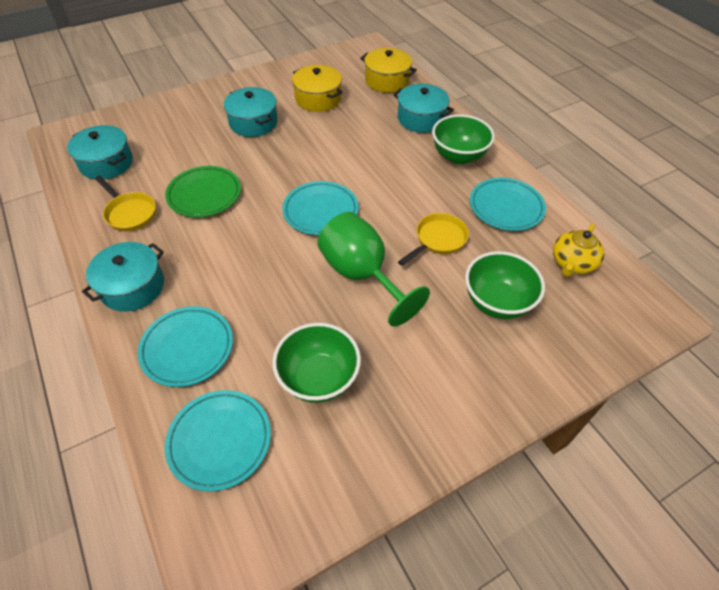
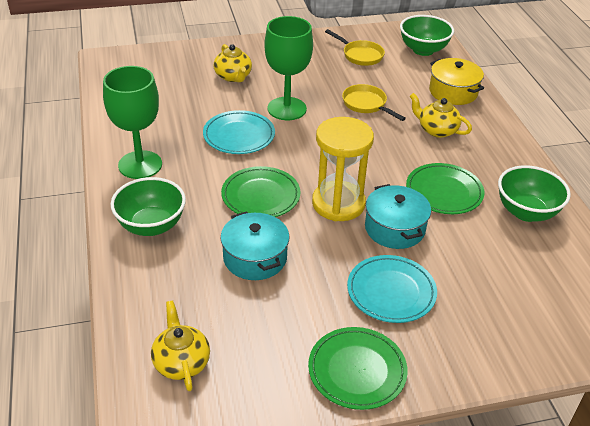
green goblet: 1 -> 2
green plate: 1 -> 3
turquoise plate: 4 -> 2
turquoise pot: 4 -> 2
yellow hourglass: 0 -> 1
yellow pot: 2 -> 1
yellow teapot: 1 -> 3

